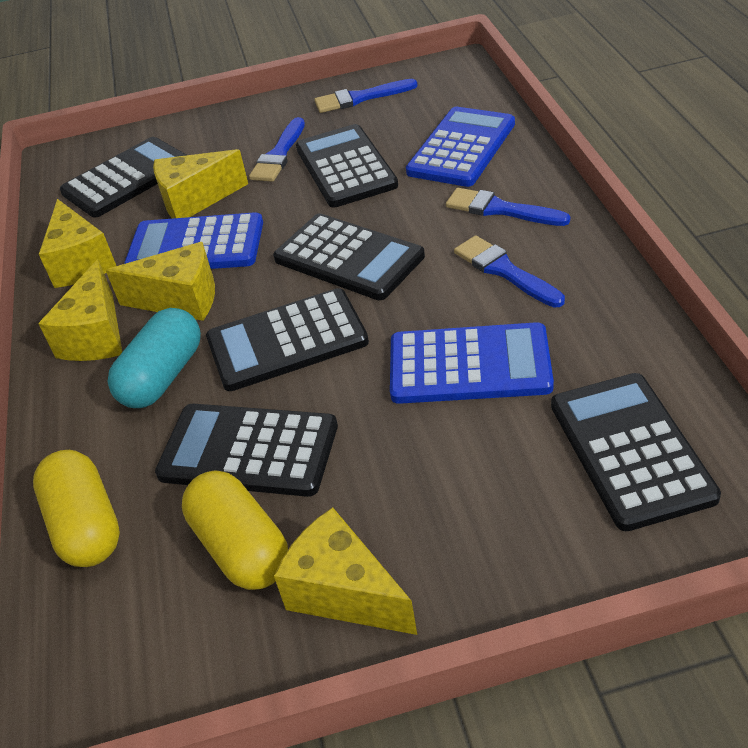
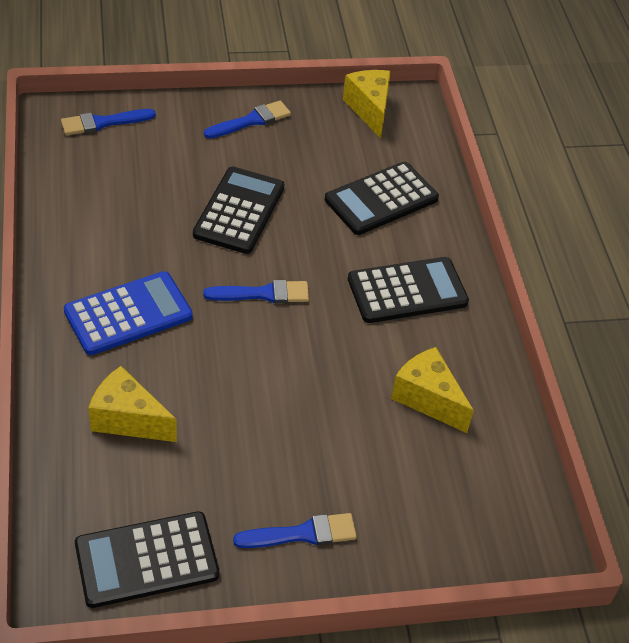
black calculator: 6 -> 4
blue calculator: 3 -> 1
turquoise capsule: 1 -> 0
yellow capsule: 2 -> 0
yellow cheese: 5 -> 3

